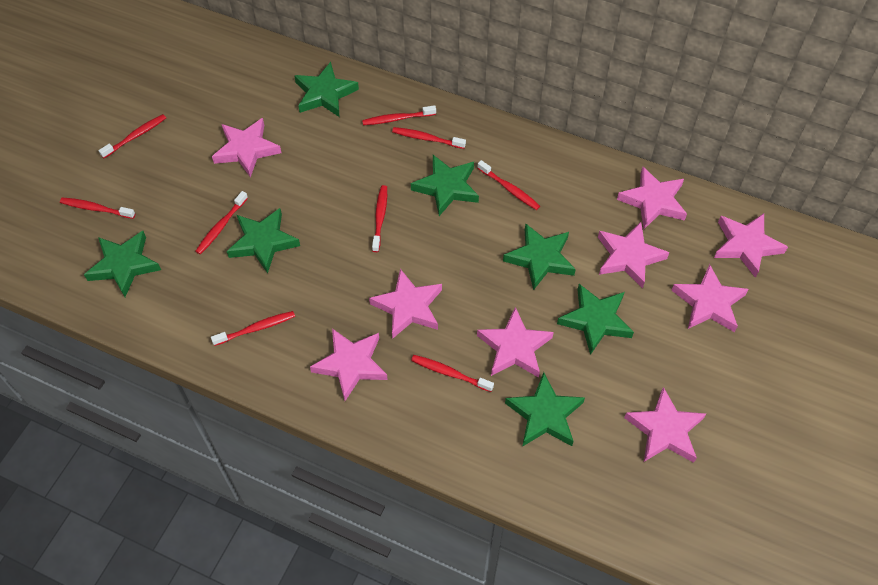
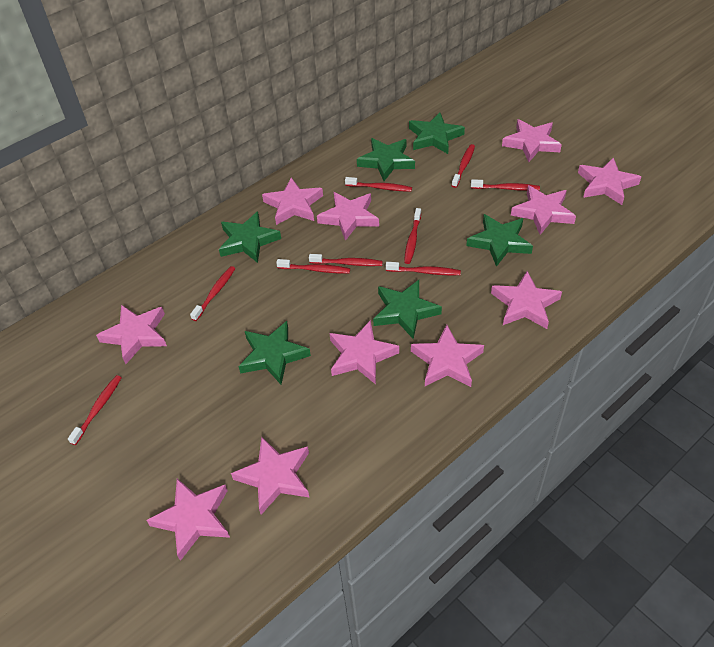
green star: 7 -> 6
pink star: 9 -> 11

